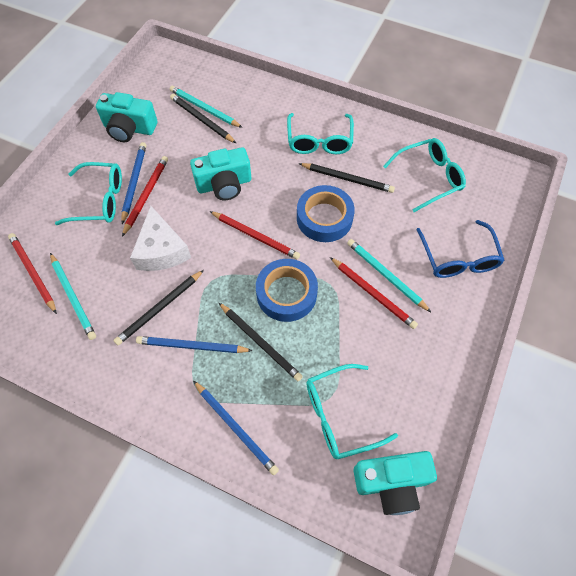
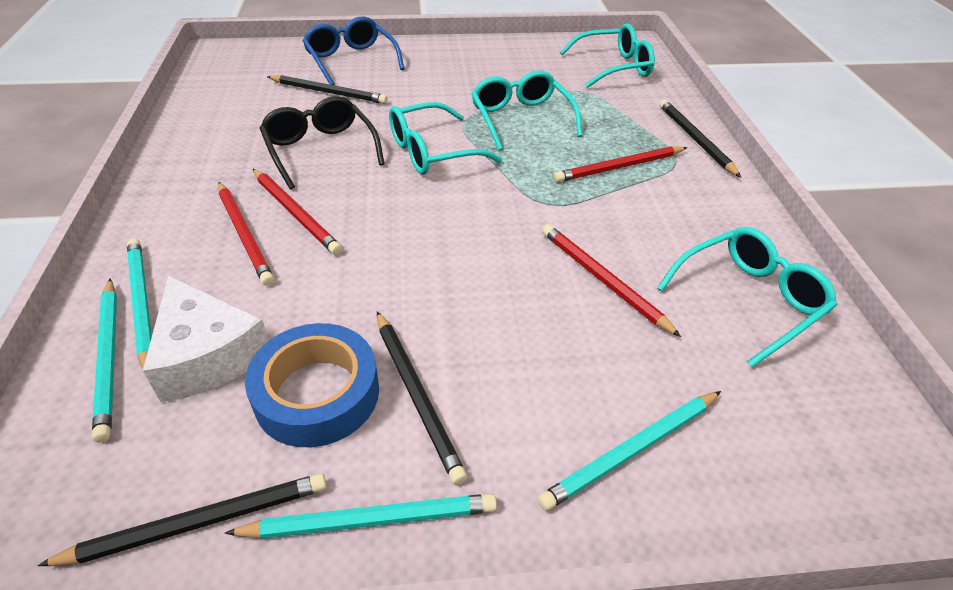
black glasses: 0 -> 1
blue pencil: 3 -> 0
blue tape: 2 -> 1
turquoise camera: 3 -> 0
turquoise pencil: 3 -> 4

